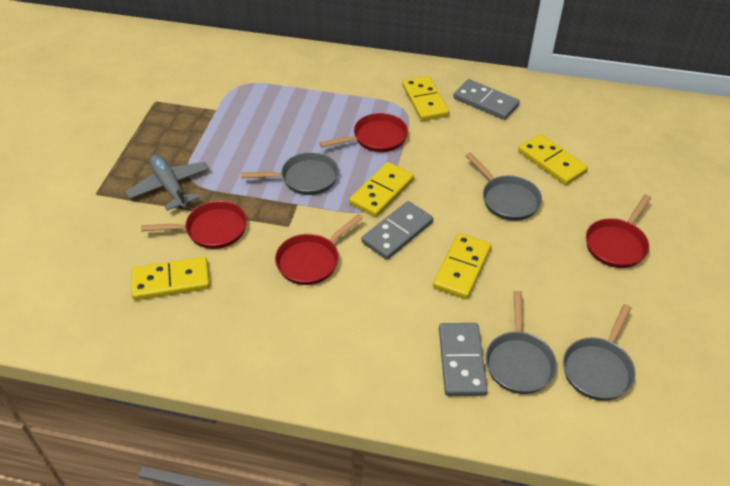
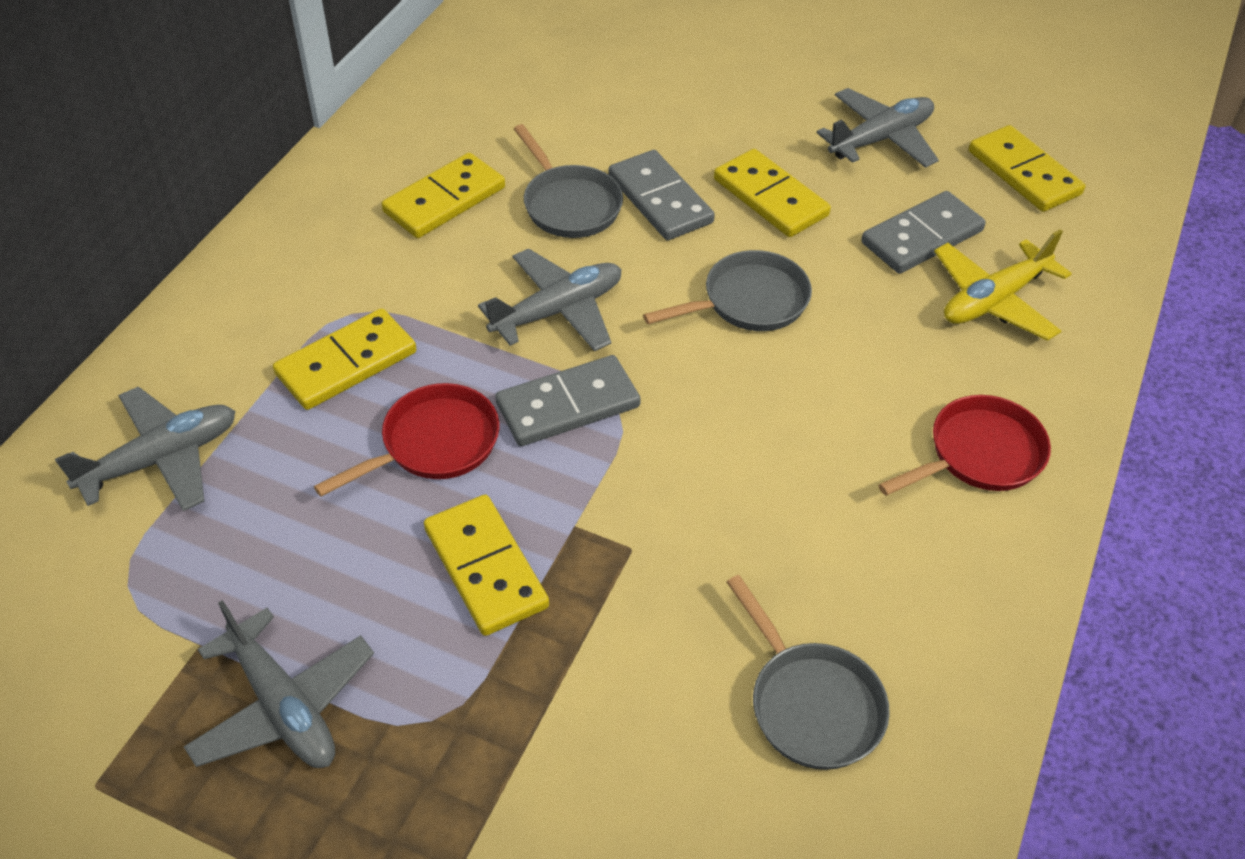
grey pan: 4 -> 3
grey plane: 1 -> 4
red pan: 4 -> 2
yellow plane: 0 -> 1

